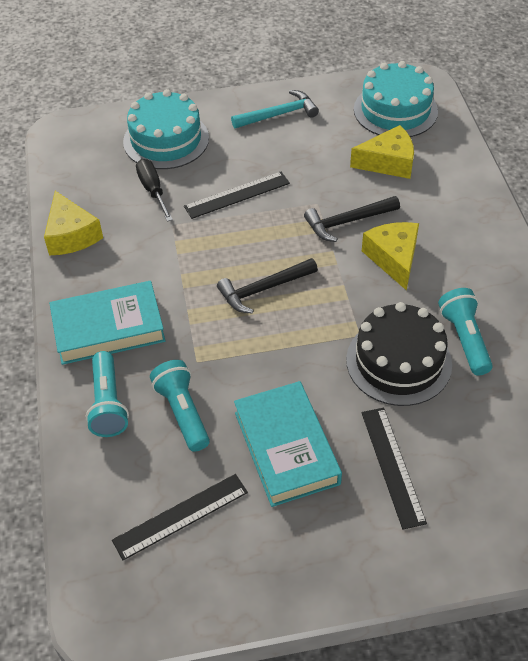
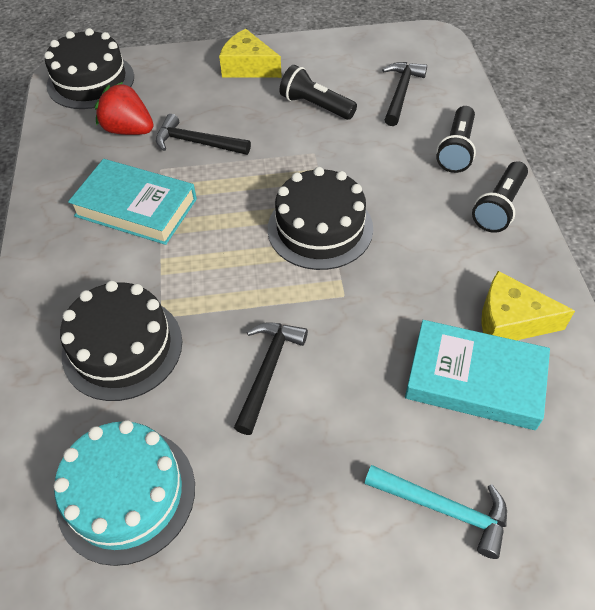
black cake: 1 -> 3
black flashlight: 0 -> 3
black hammer: 2 -> 3
black ruler: 3 -> 0
black screwdriver: 1 -> 0
red strawberry: 0 -> 1
turquoise cake: 2 -> 1
turquoise flashlight: 3 -> 0
yellow cheese: 3 -> 2

